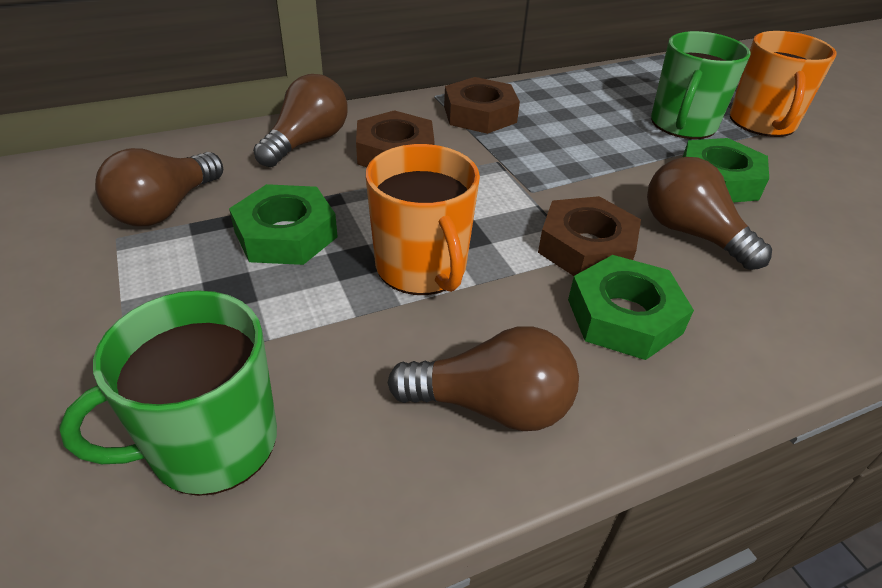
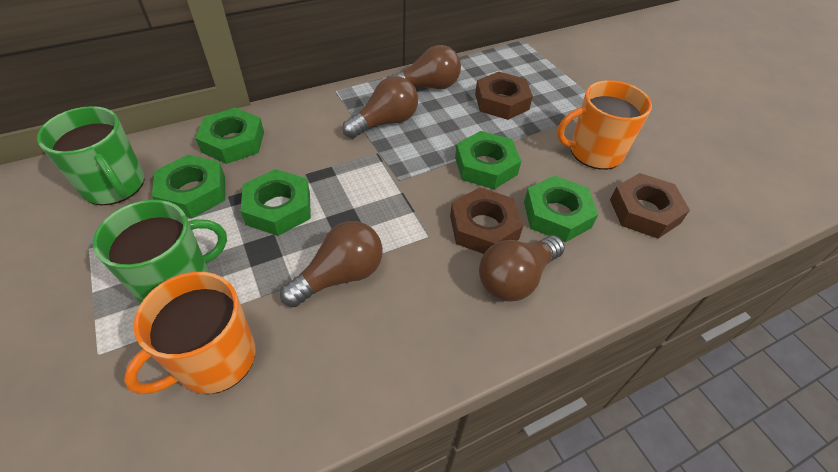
green nut: 3 -> 5

